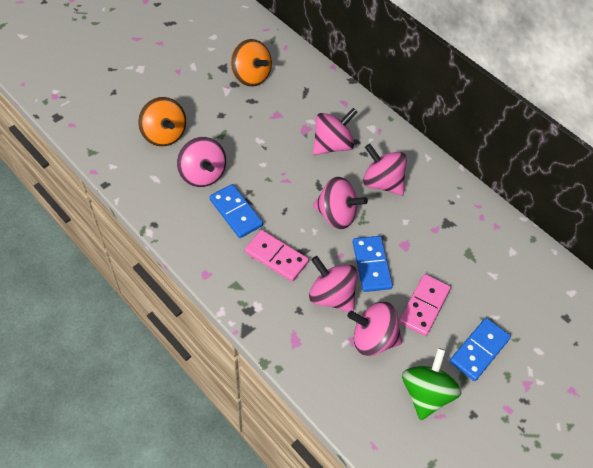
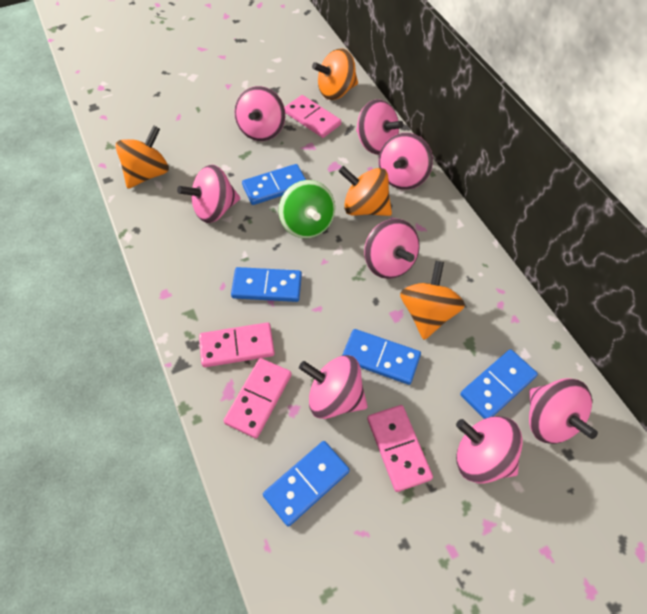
blue domino: 3 -> 5
orange spinning top: 2 -> 4
pink domino: 2 -> 4
pink spinning top: 6 -> 8

